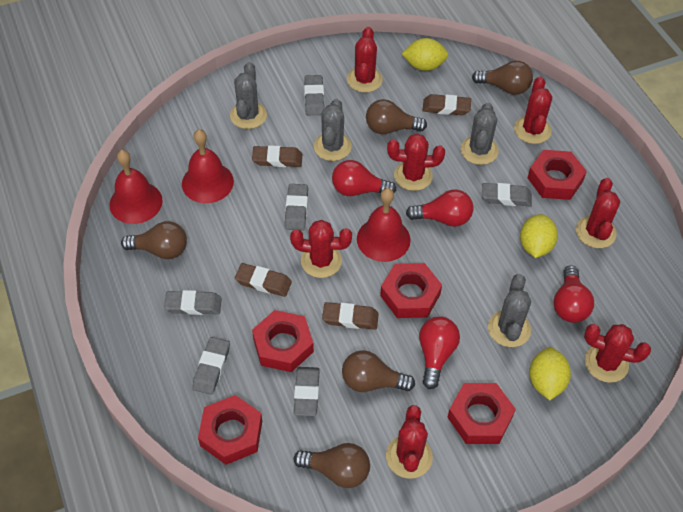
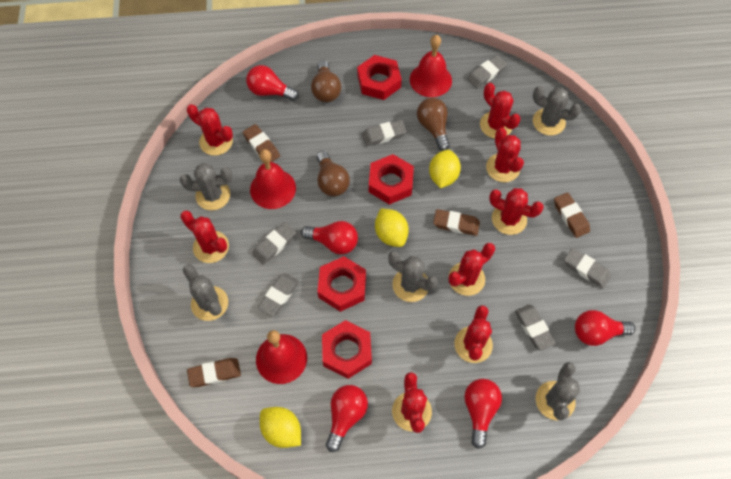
brown light bulb: 5 -> 3
grey cactus: 4 -> 5
red cactus: 7 -> 8
red light bulb: 4 -> 5
red nut: 5 -> 4

